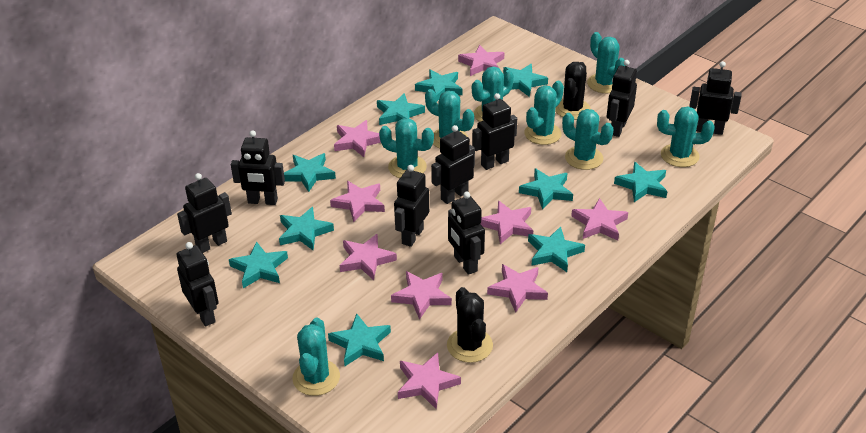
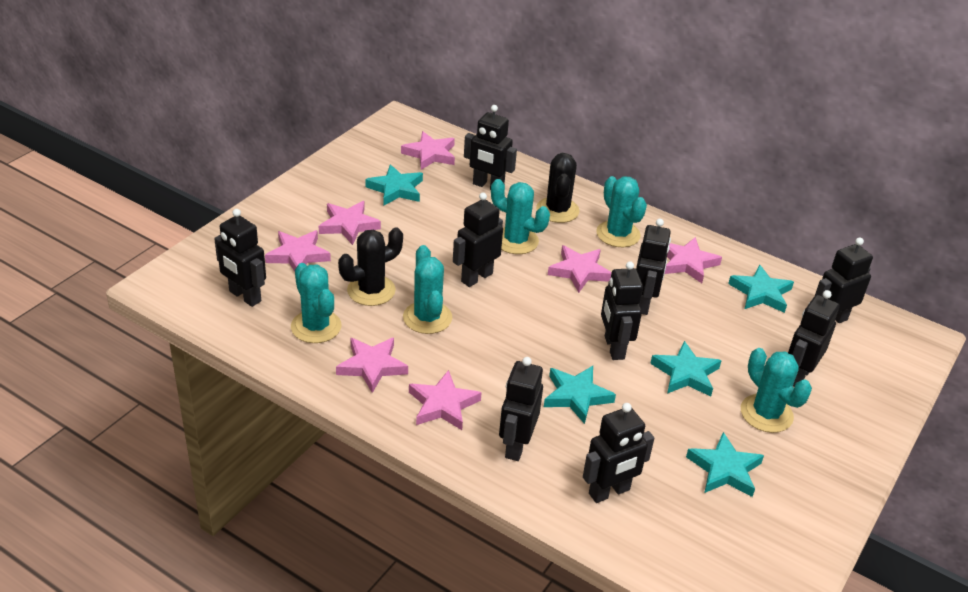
pink star: 9 -> 7
turquoise cactus: 8 -> 5
turquoise star: 10 -> 5

